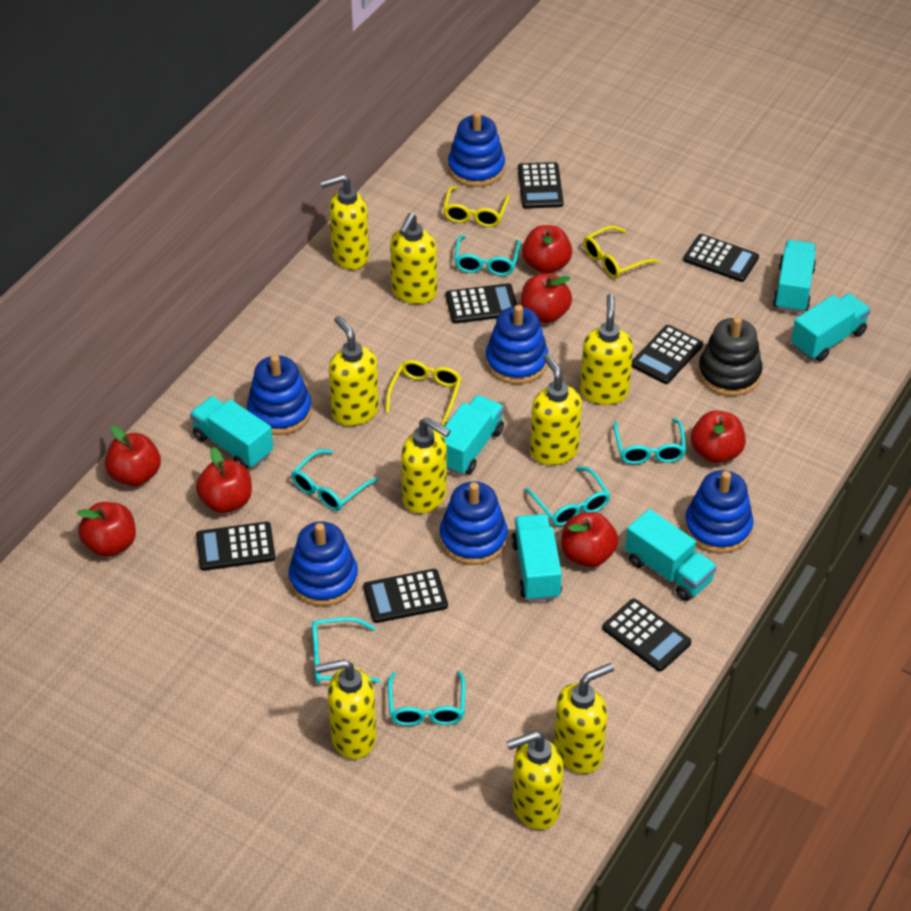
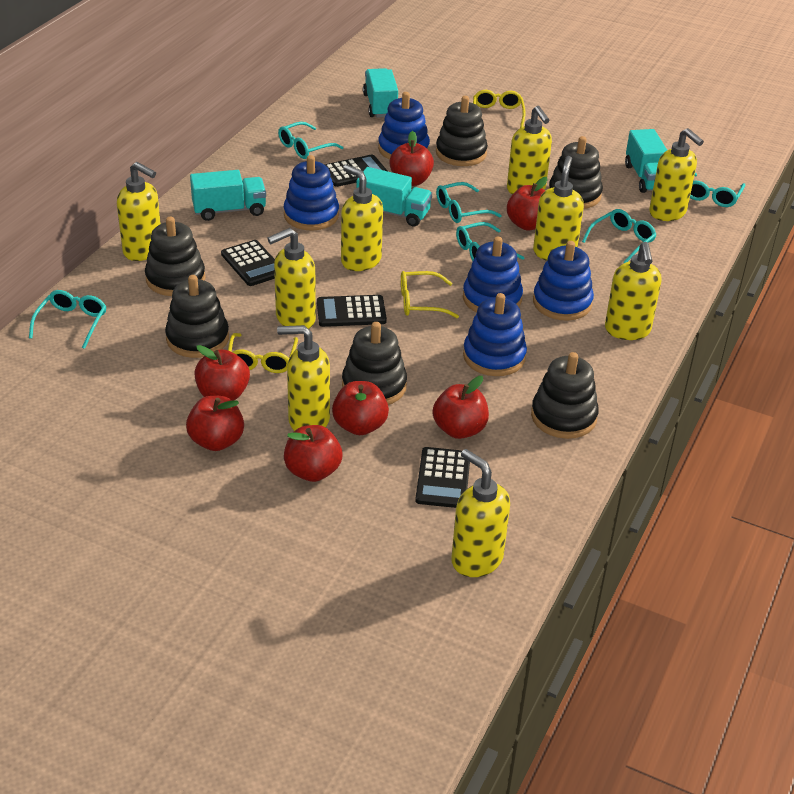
black calculator: 7 -> 4
black stacking toy: 1 -> 6
blue stacking toy: 6 -> 5
turquoise truck: 6 -> 4

